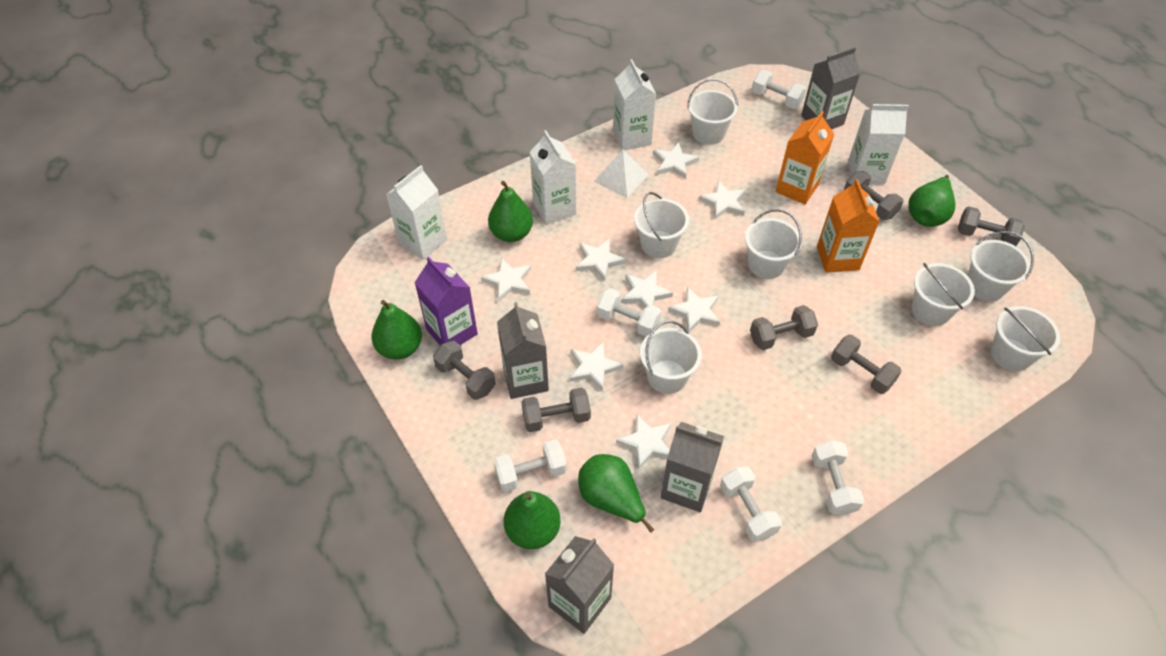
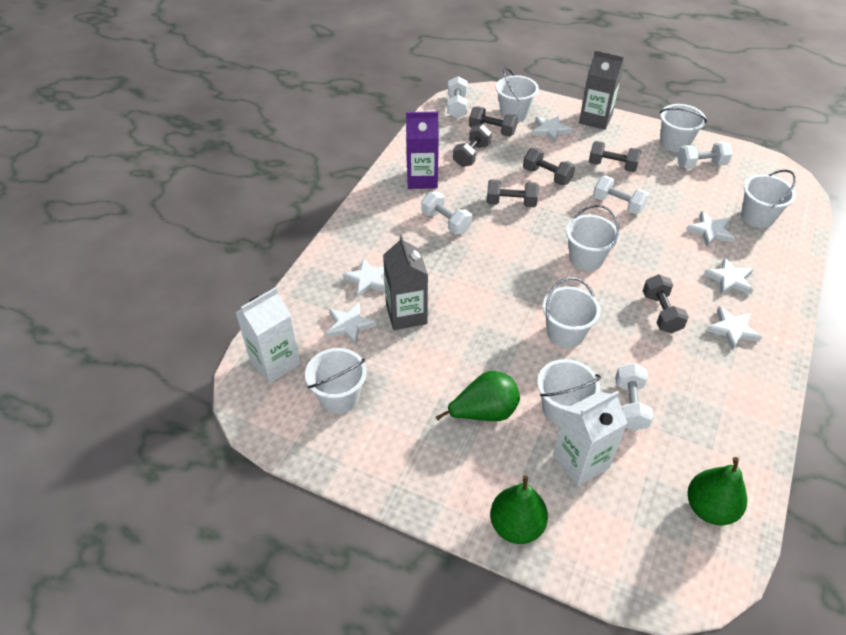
green pear: 5 -> 3
grey carton: 4 -> 2
orange carton: 2 -> 0
white carton: 4 -> 2
white pyramid: 1 -> 0
white star: 8 -> 6

